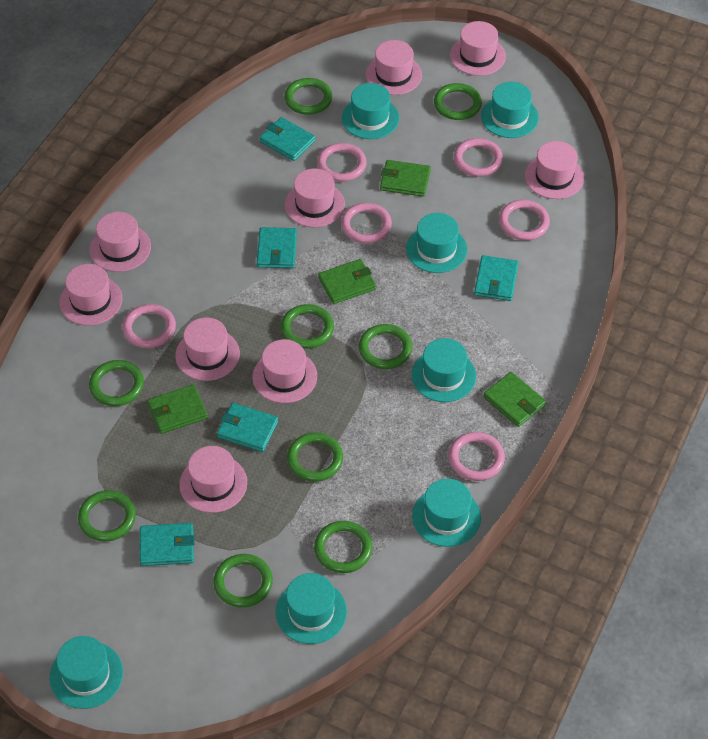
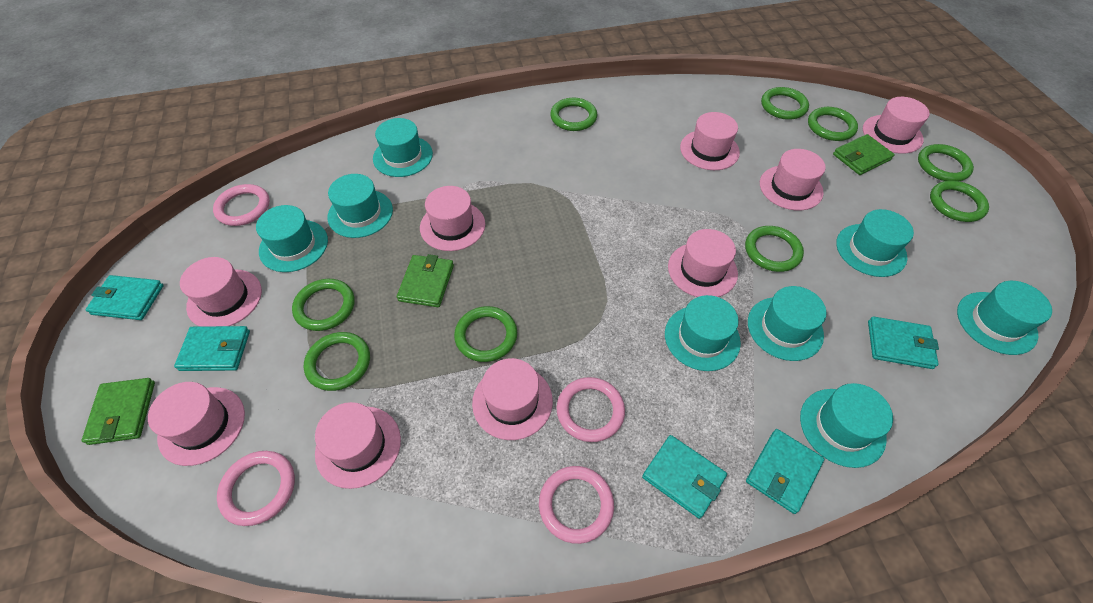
green wallet: 4 -> 3
pink ring: 6 -> 4
turquoise hat: 7 -> 8

